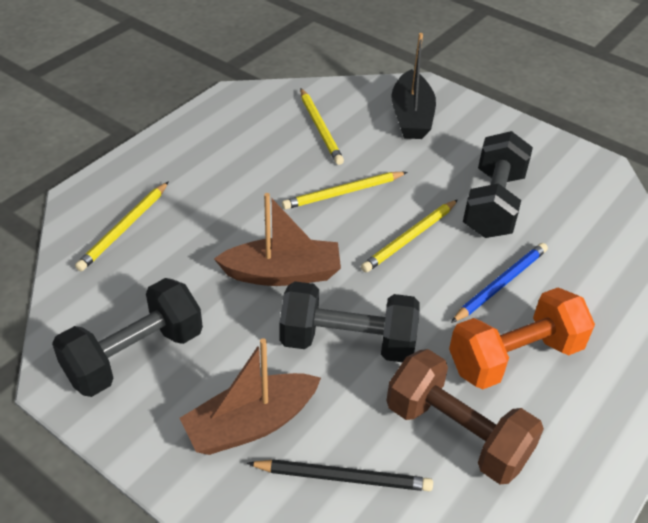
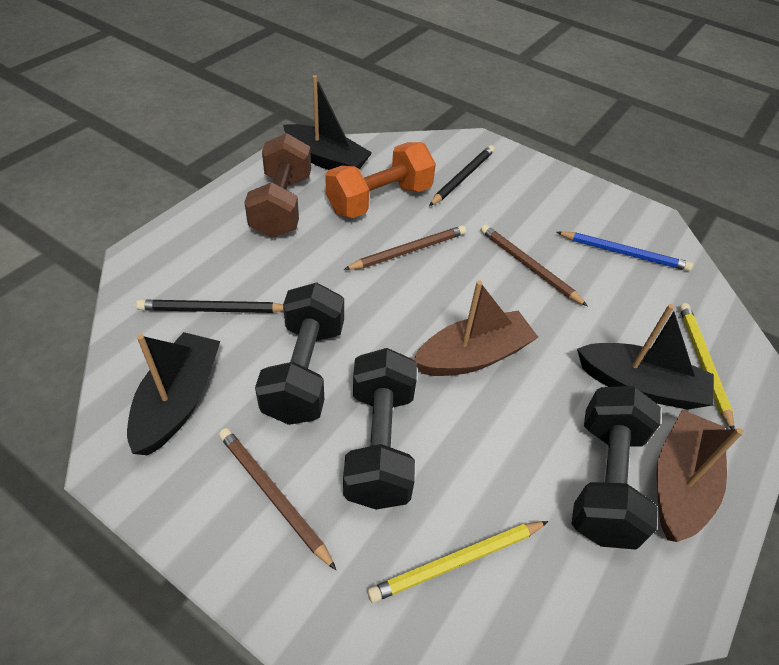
black boat: 1 -> 3
black pencil: 1 -> 2
brown pencil: 0 -> 3
yellow pencil: 4 -> 2

